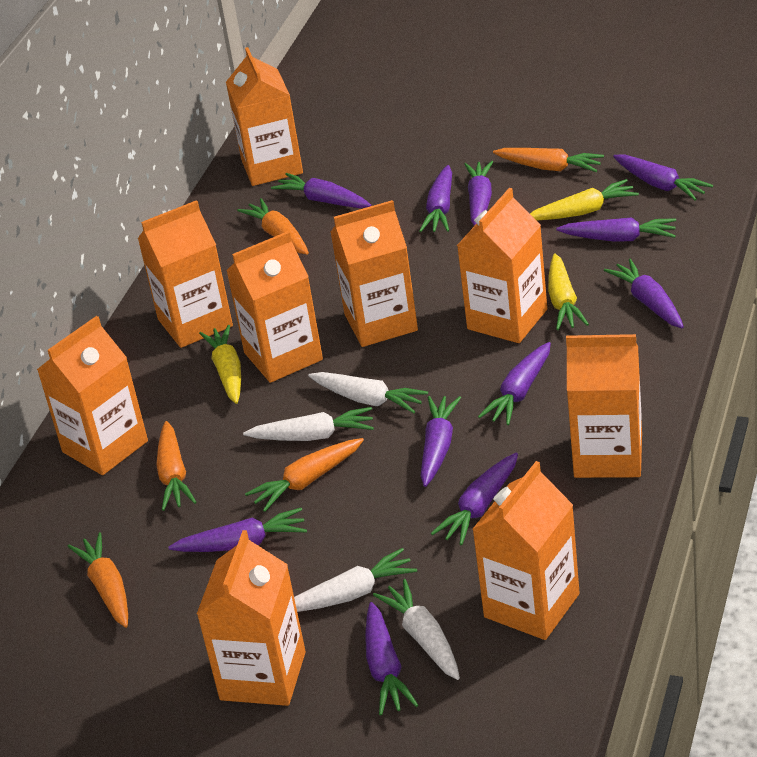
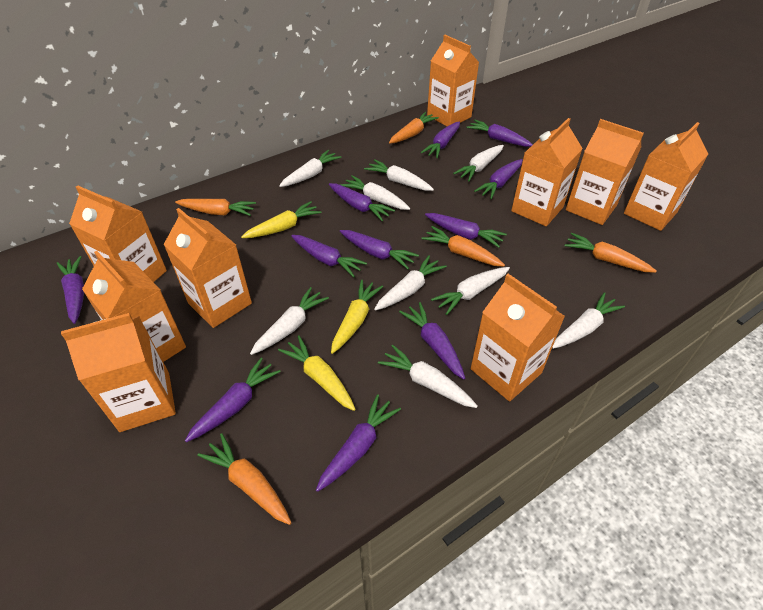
white carrot: 4 -> 9

